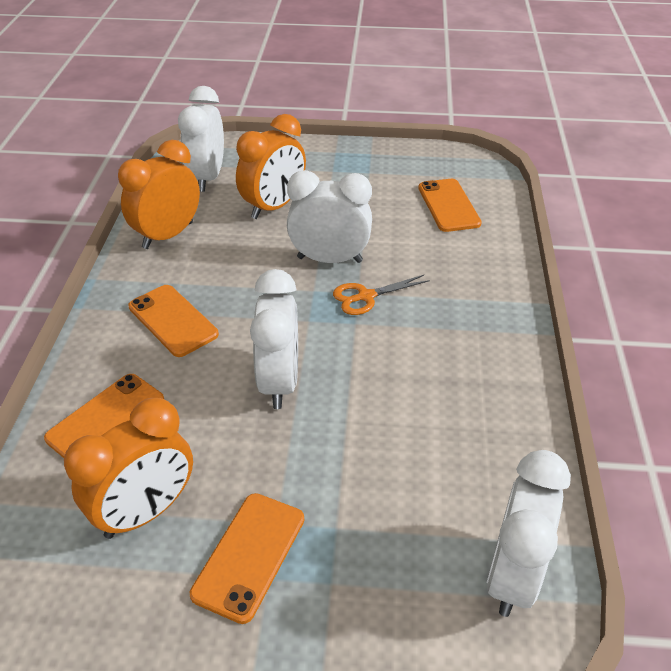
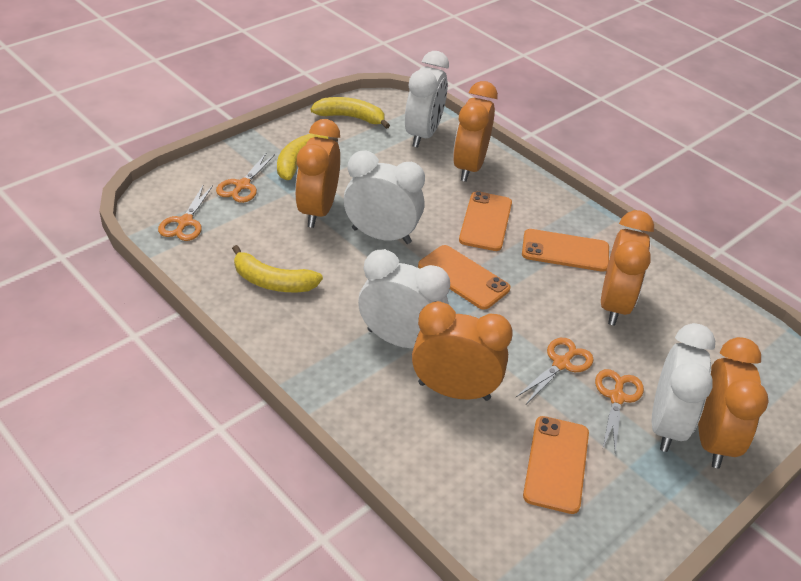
orange clock: 3 -> 5
orange scissors: 1 -> 4
yellow banana: 0 -> 3

